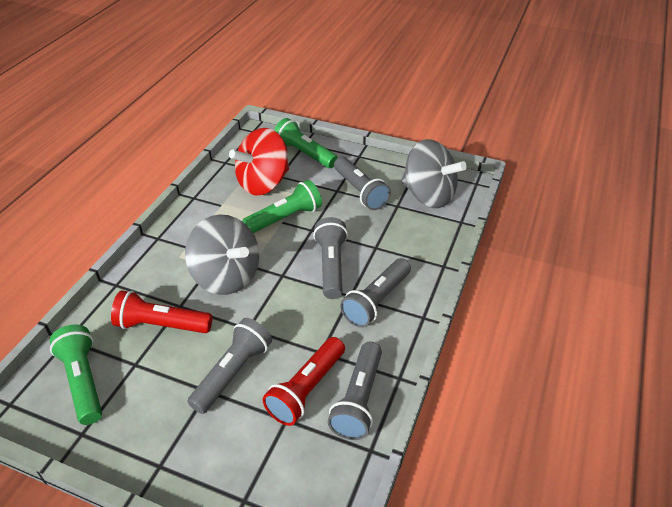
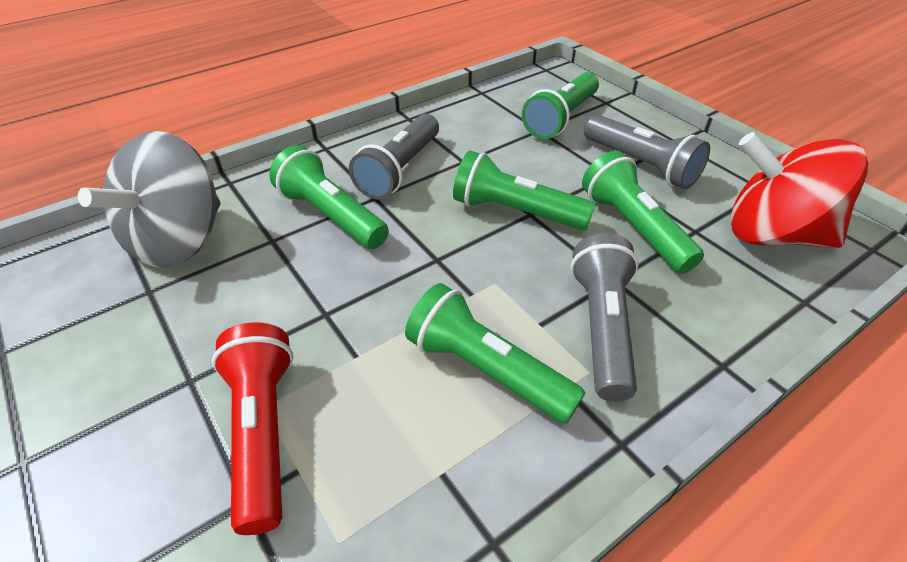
green flashlight: 3 -> 5
grey flashlight: 5 -> 3
grey spinning top: 2 -> 1
red flashlight: 2 -> 1

